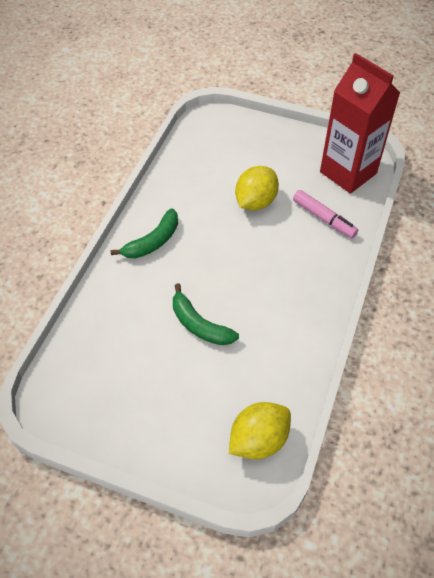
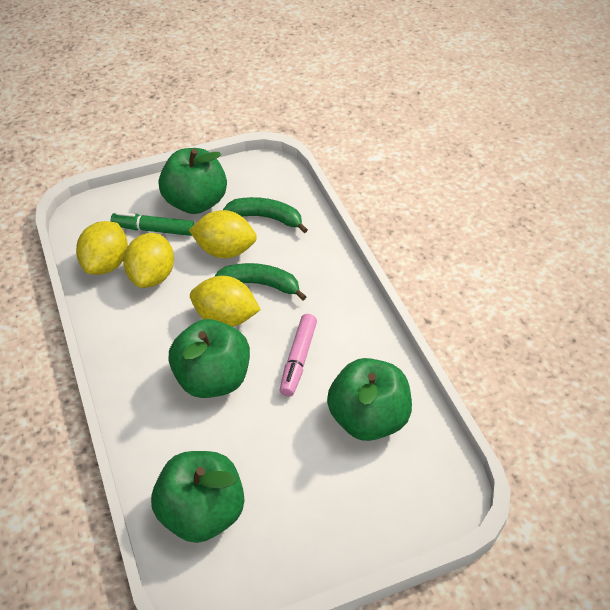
green apple: 0 -> 4
green marker: 0 -> 1
red carton: 1 -> 0
yellow lemon: 2 -> 4

